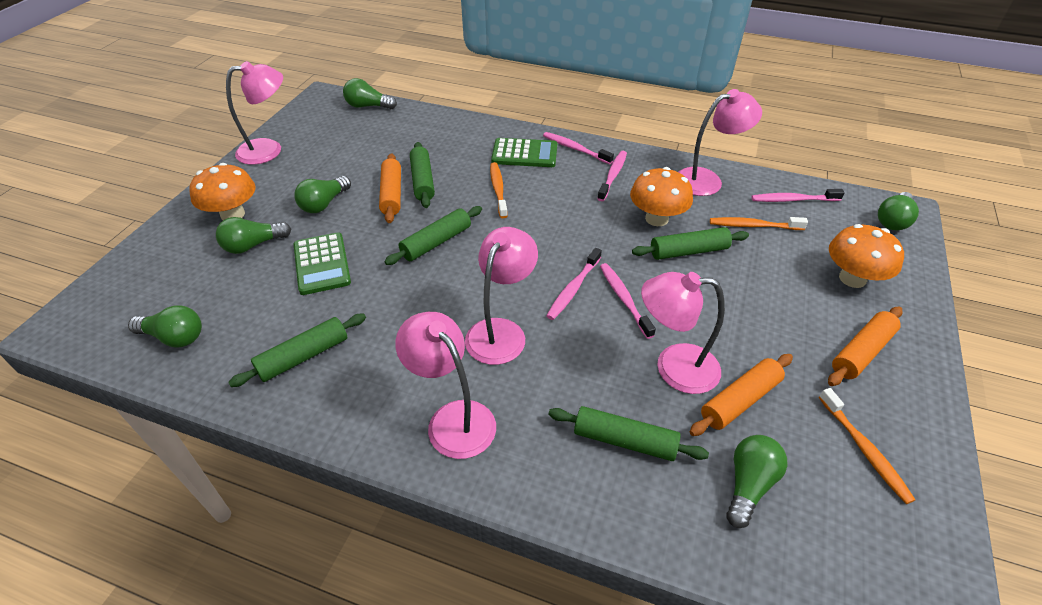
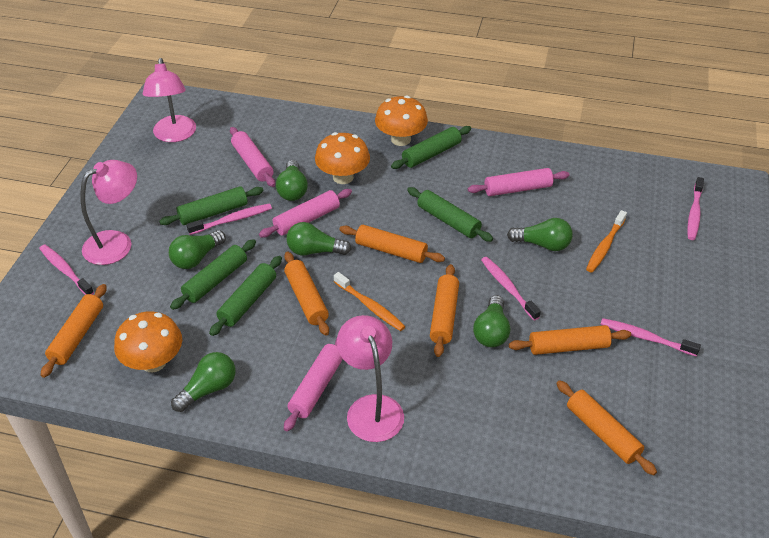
green calculator: 2 -> 0
orange rolling pin: 3 -> 6
orange toothbrush: 3 -> 2
pink lamp: 5 -> 3
pink rolling pin: 0 -> 4

